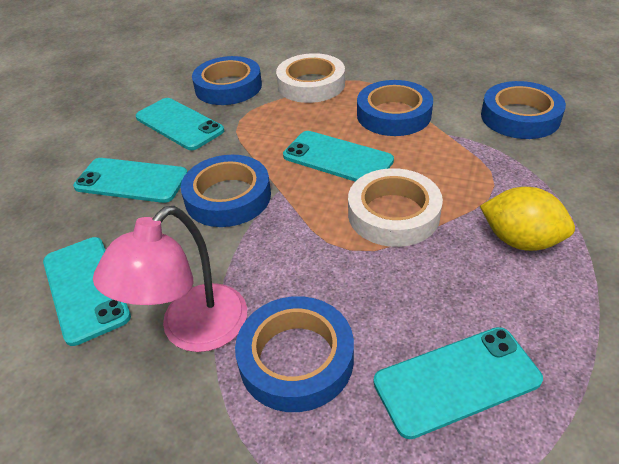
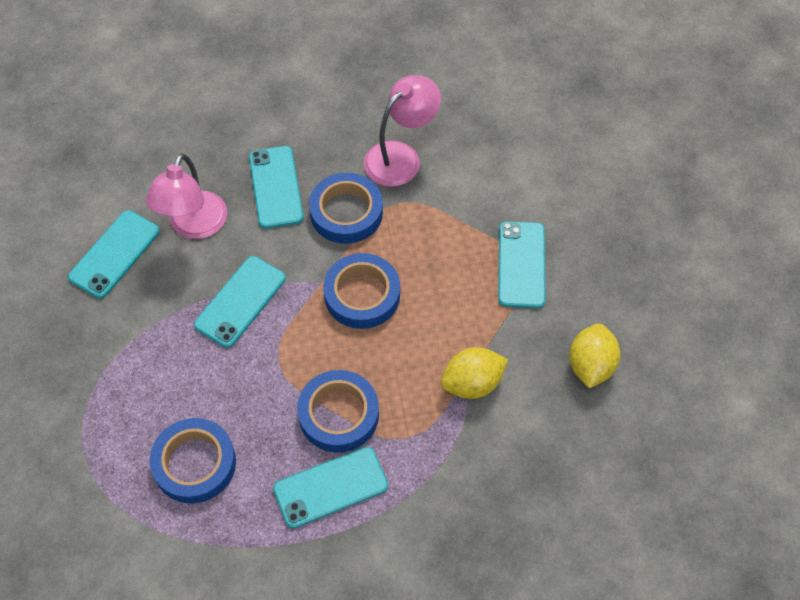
blue tape: 5 -> 4
pink lamp: 1 -> 2
white tape: 2 -> 0
yellow lemon: 1 -> 2

